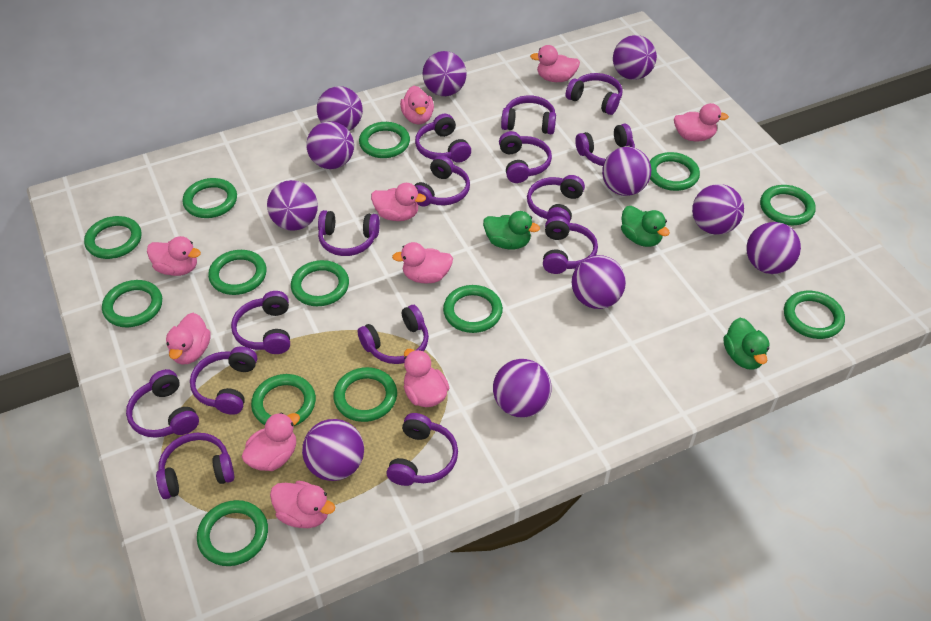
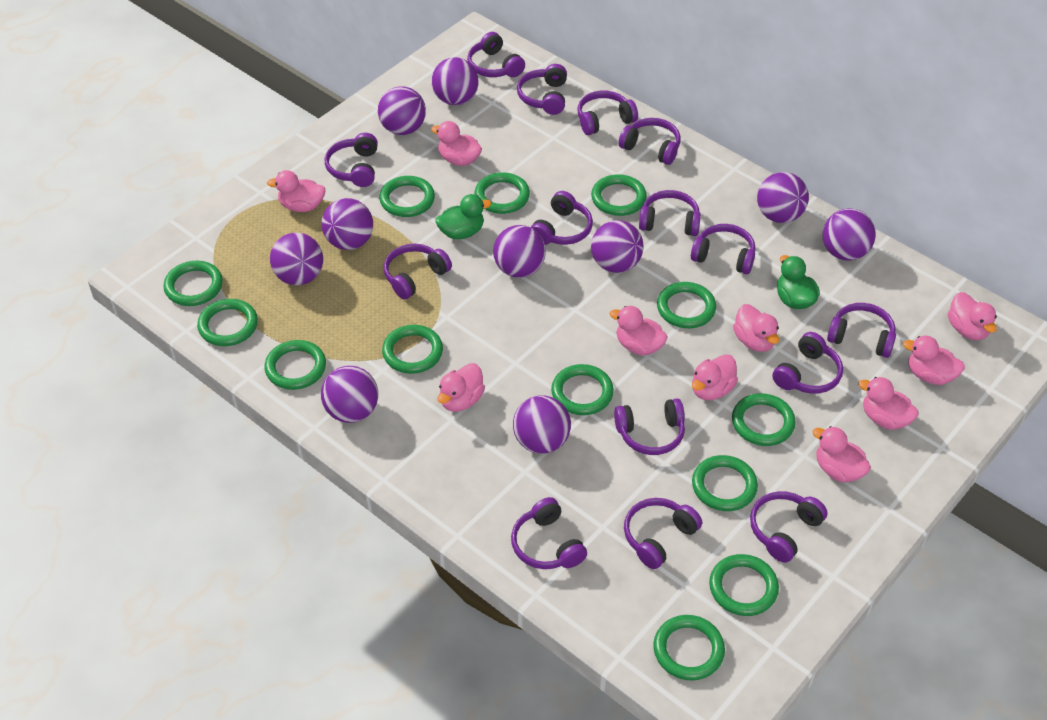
green duck: 3 -> 2
purple ball: 11 -> 10

